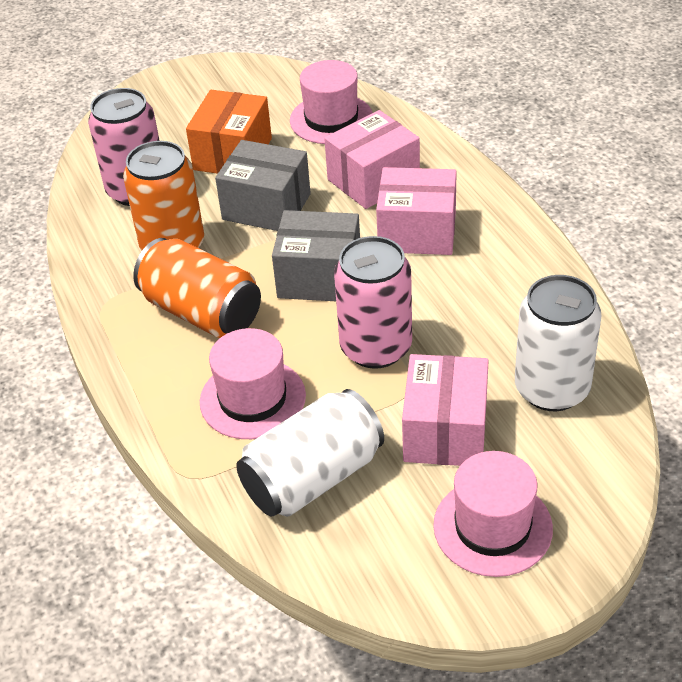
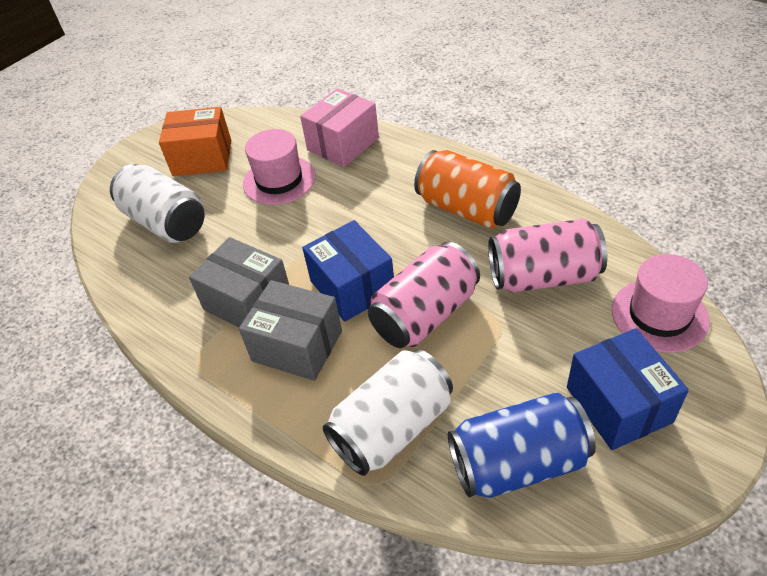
blue box: 0 -> 2
blue can: 0 -> 1
orange can: 2 -> 1
pink box: 3 -> 1
pink hat: 3 -> 2

